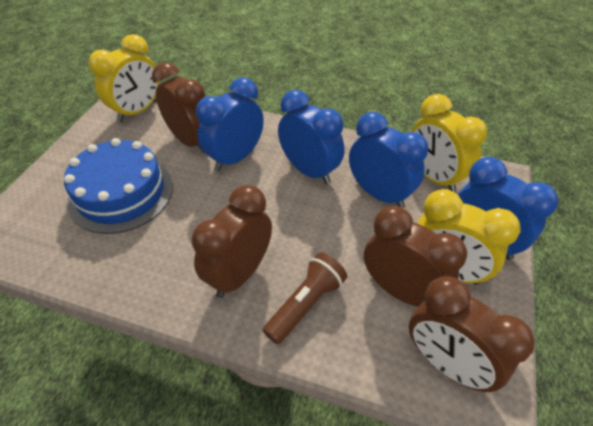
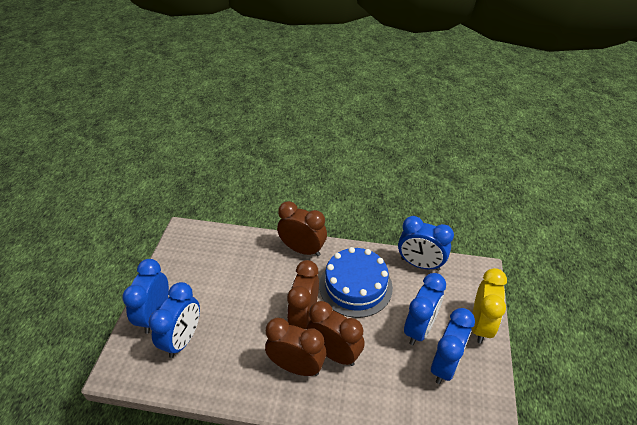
blue clock: 4 -> 5
brown flashlight: 1 -> 0
yellow clock: 3 -> 1

